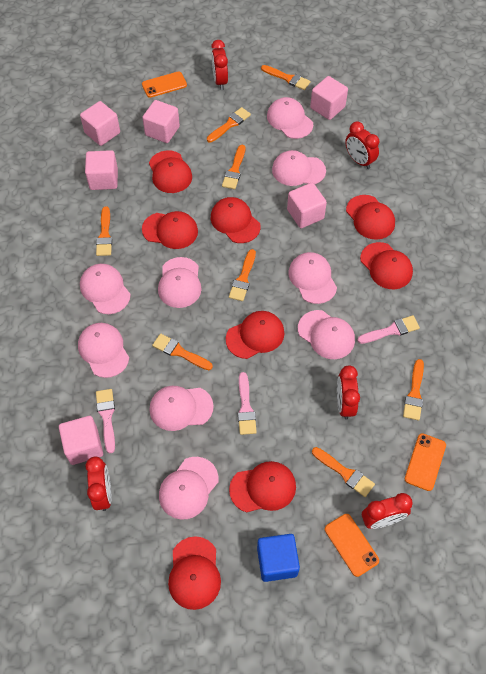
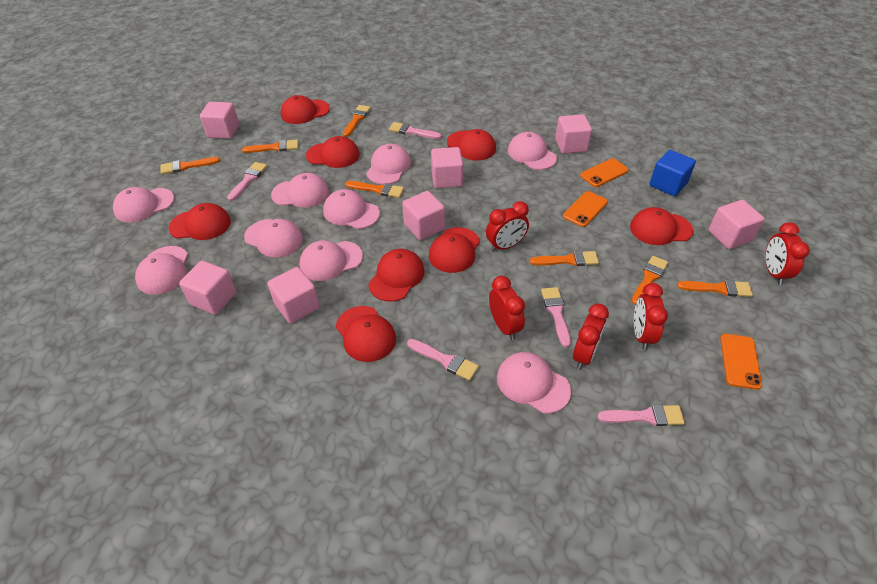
orange brush: 8 -> 7
pink brush: 3 -> 5
pink cube: 6 -> 7

